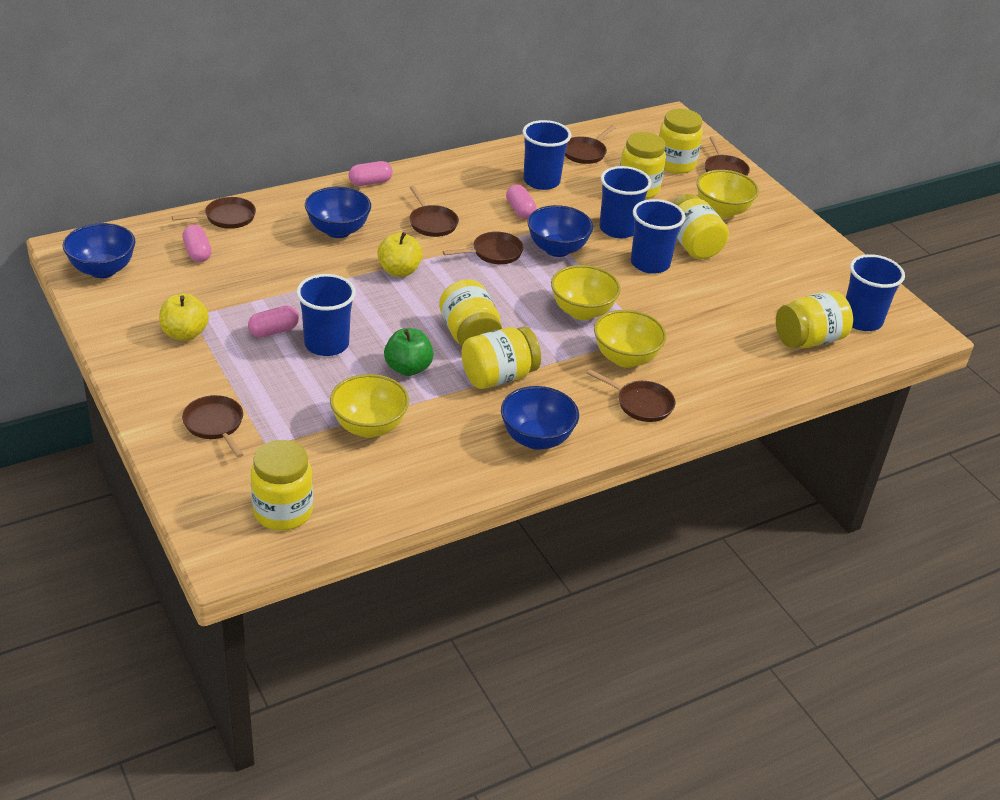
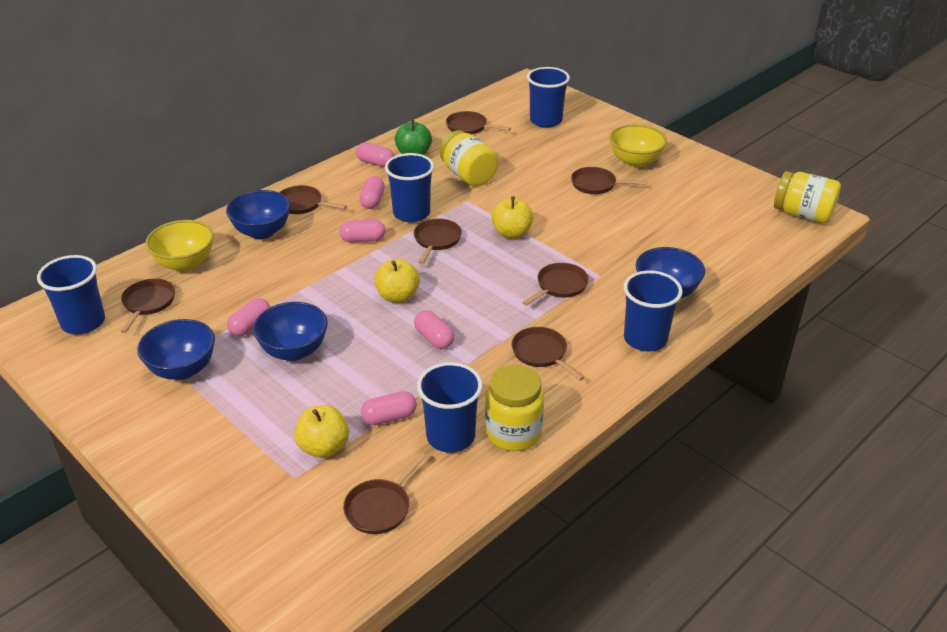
brown pan: 7 -> 8
pink capsule: 4 -> 6
yellow apple: 2 -> 3
yellow bowl: 4 -> 2
yellow jar: 7 -> 3

